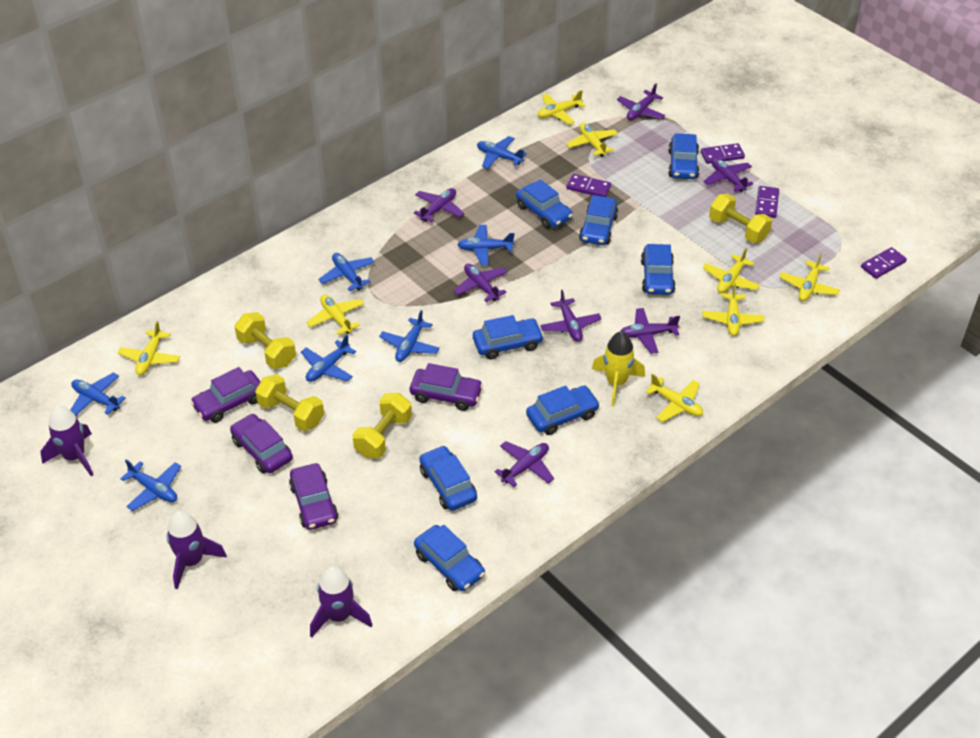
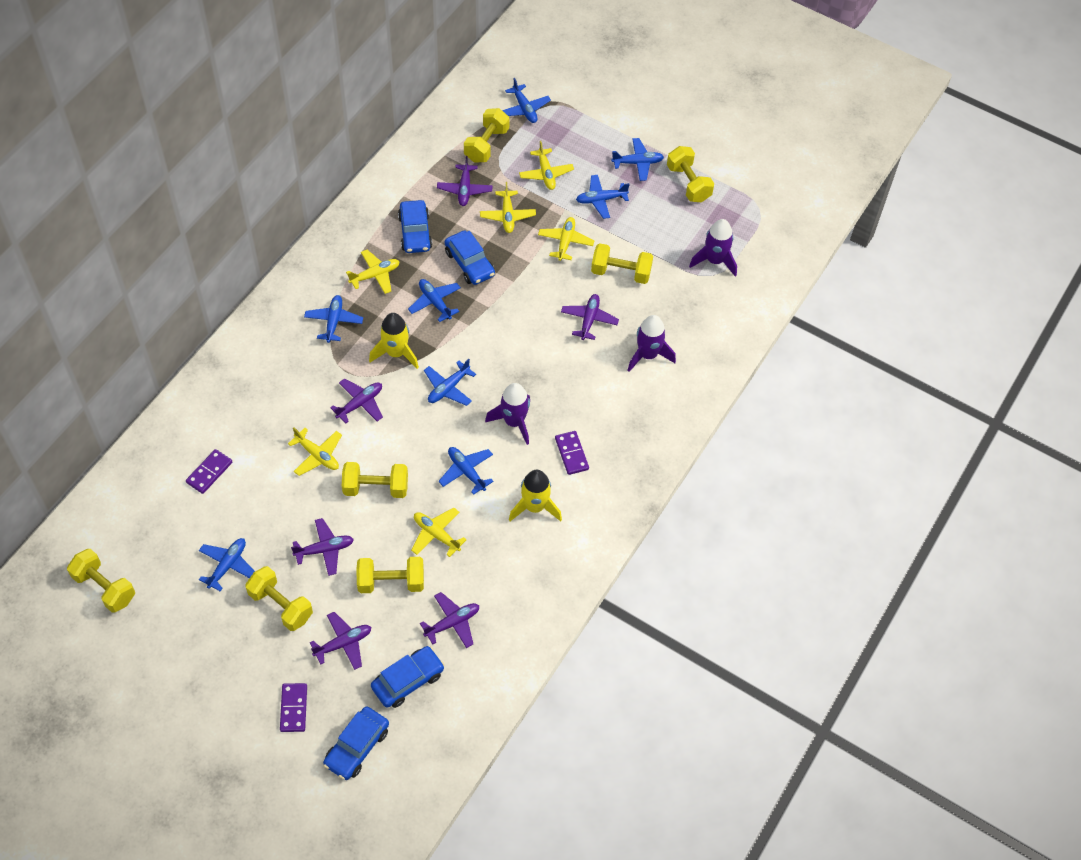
blue car: 8 -> 4
blue plane: 7 -> 8
purple car: 4 -> 0
purple domino: 4 -> 3
purple plane: 7 -> 6
yellow dumbbell: 4 -> 7
yellow plane: 8 -> 6
yellow rocket: 1 -> 2

